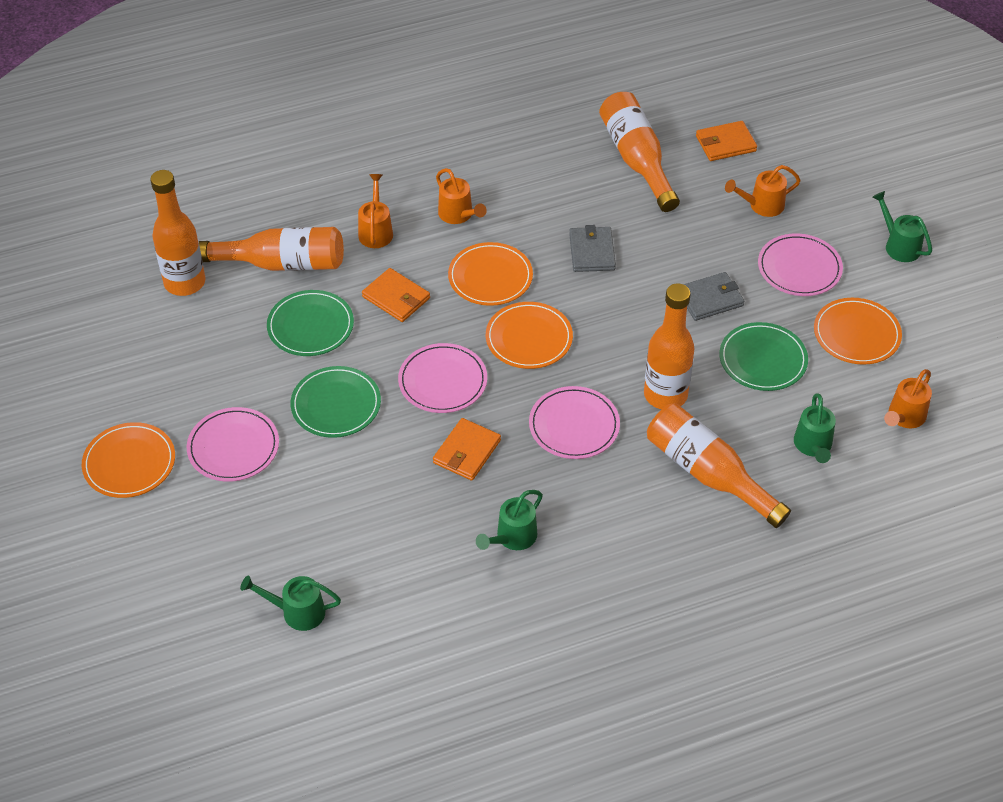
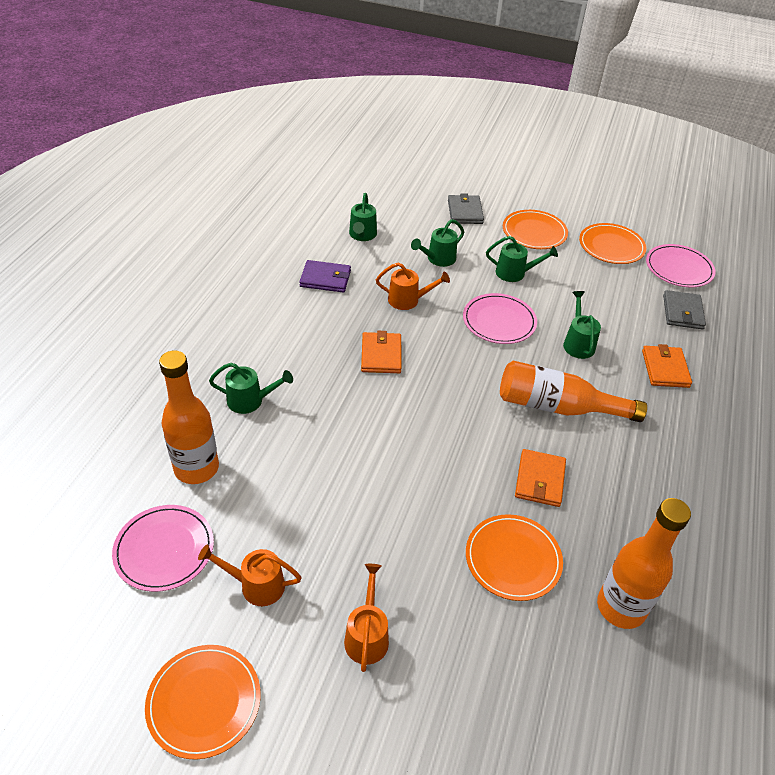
green plate: 3 -> 0
green watering can: 4 -> 5
orange bottle: 5 -> 3
orange watering can: 4 -> 3
pink plate: 4 -> 3
purple wallet: 0 -> 1

